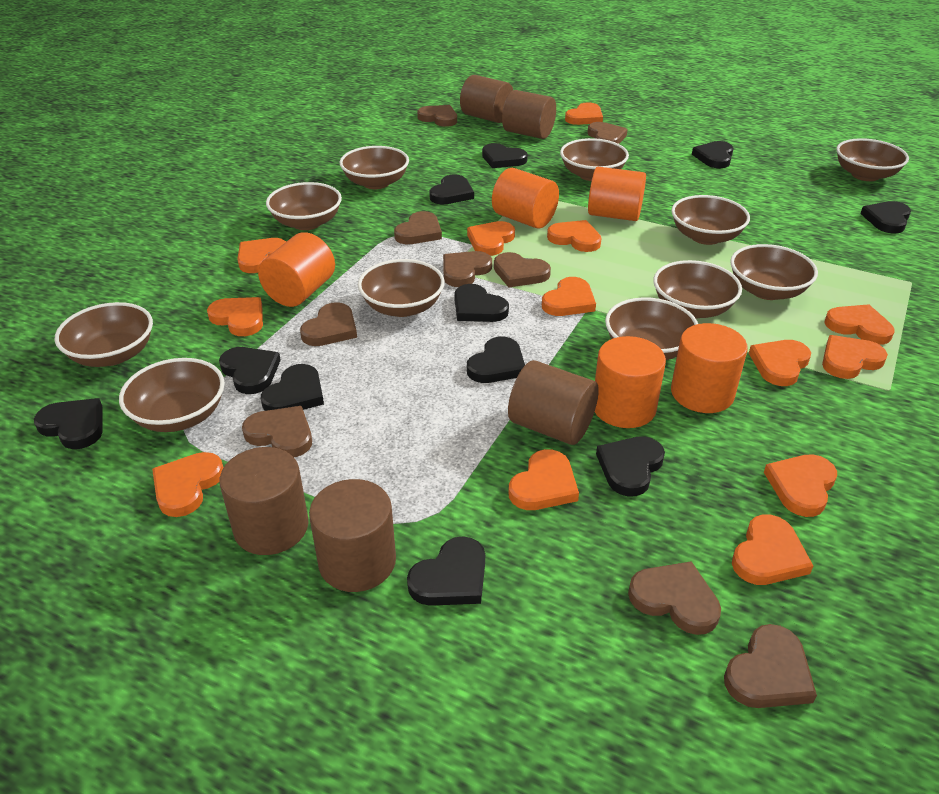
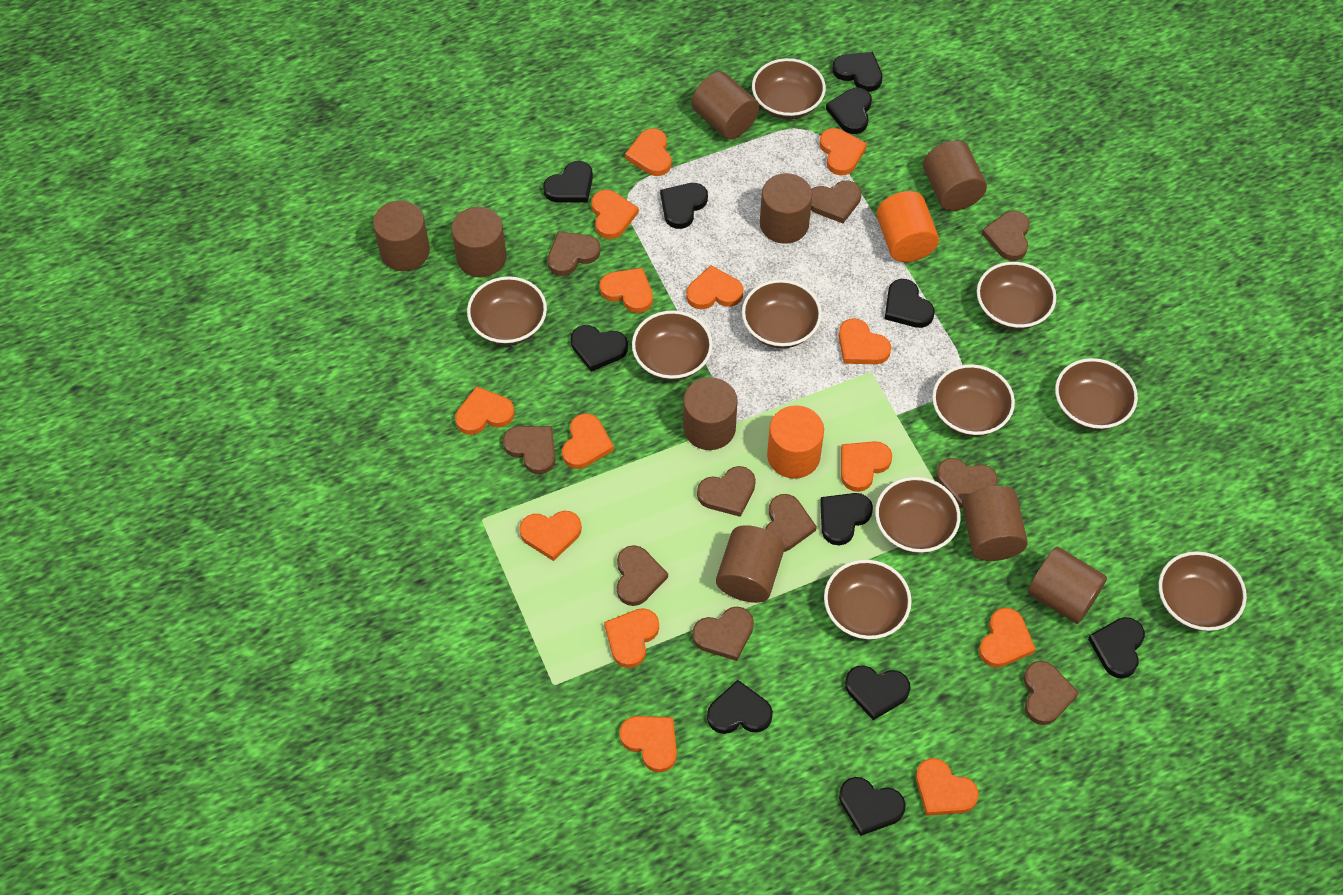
brown bowl: 11 -> 10
brown cylinder: 5 -> 9
brown heart: 9 -> 10
orange cylinder: 5 -> 2
orange heart: 13 -> 14

